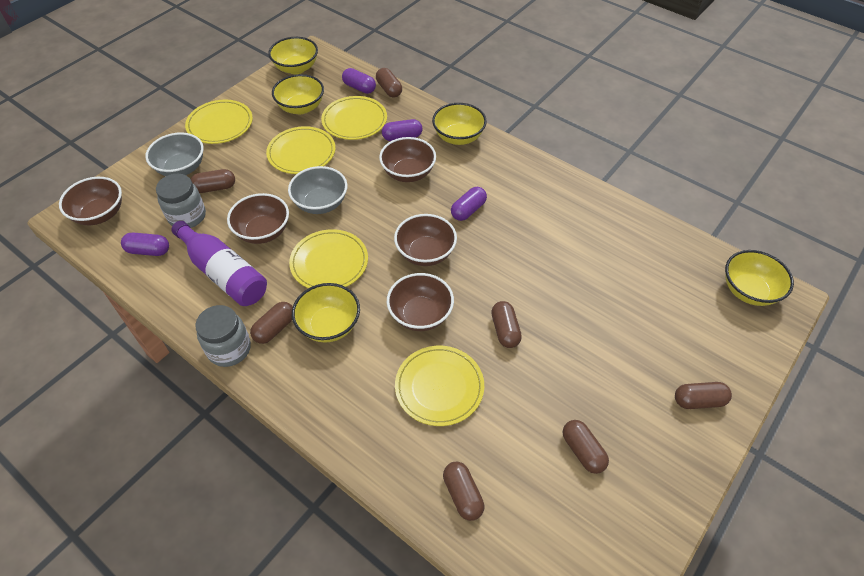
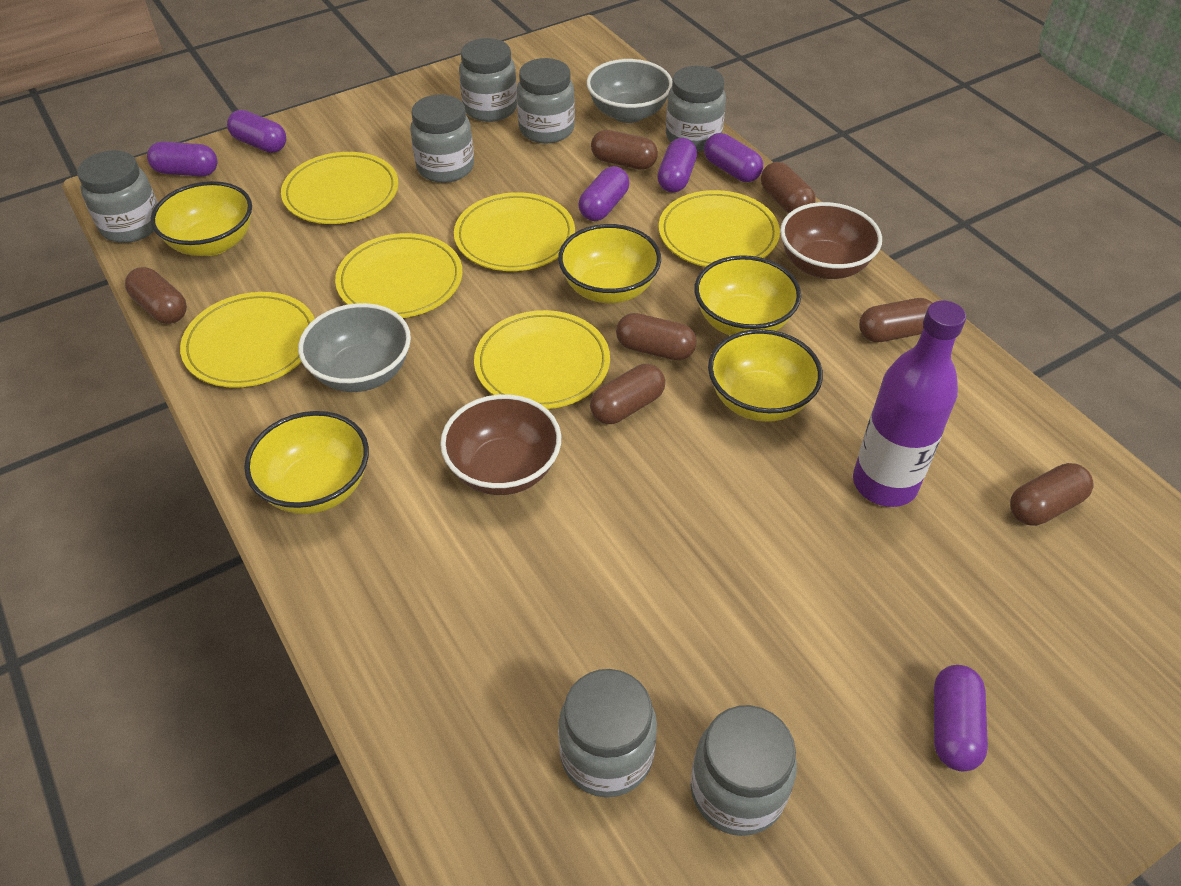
brown bowl: 5 -> 2
grey jar: 2 -> 7
purple capsule: 4 -> 6
yellow plate: 5 -> 6

